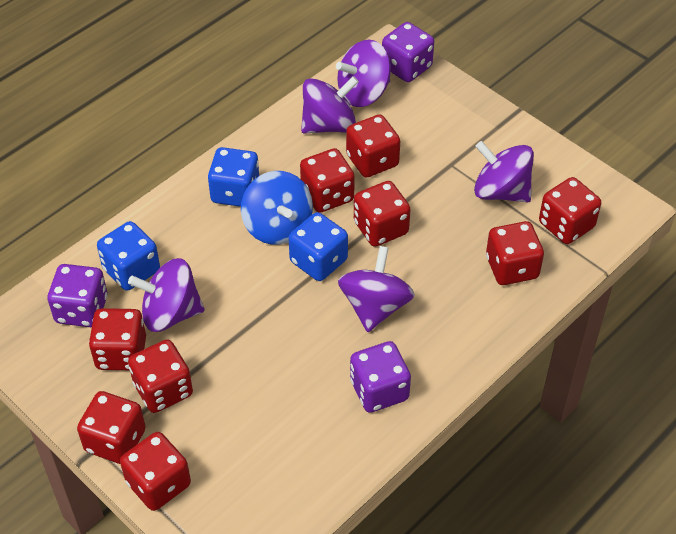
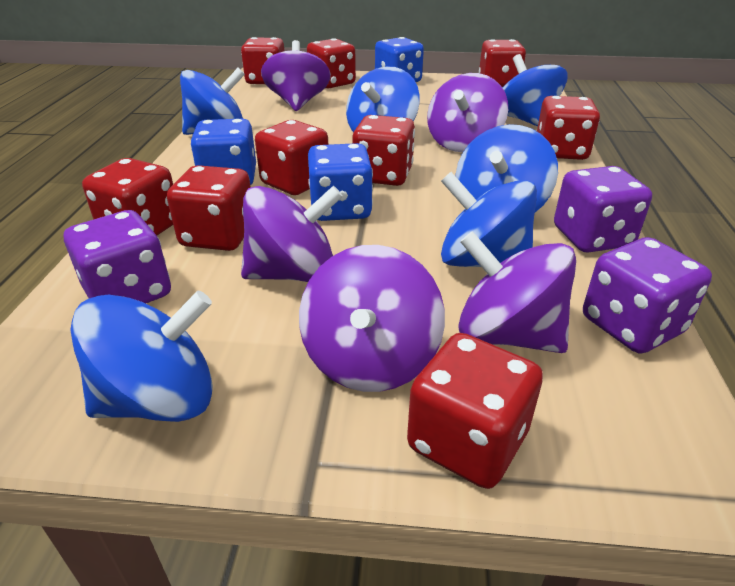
blue spinning top: 1 -> 6

